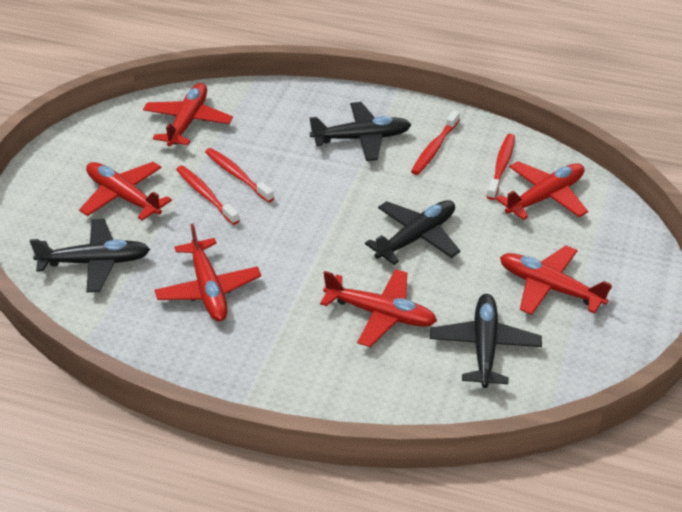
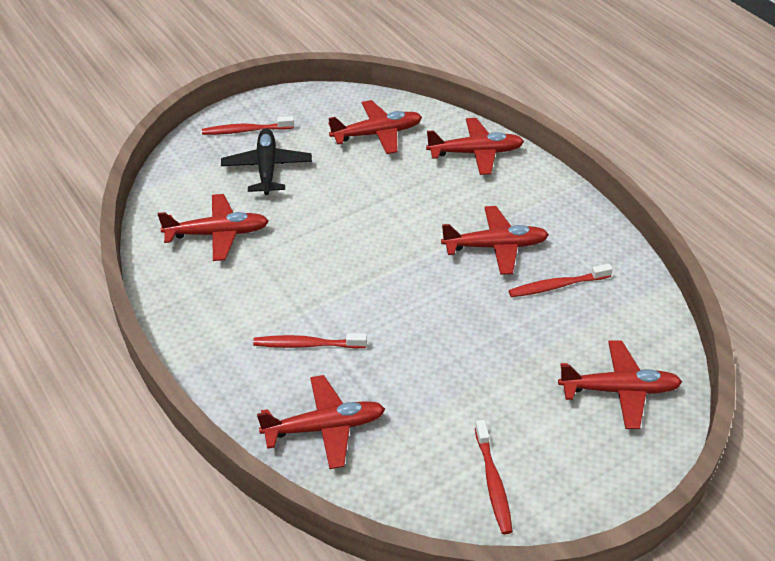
black plane: 4 -> 1

